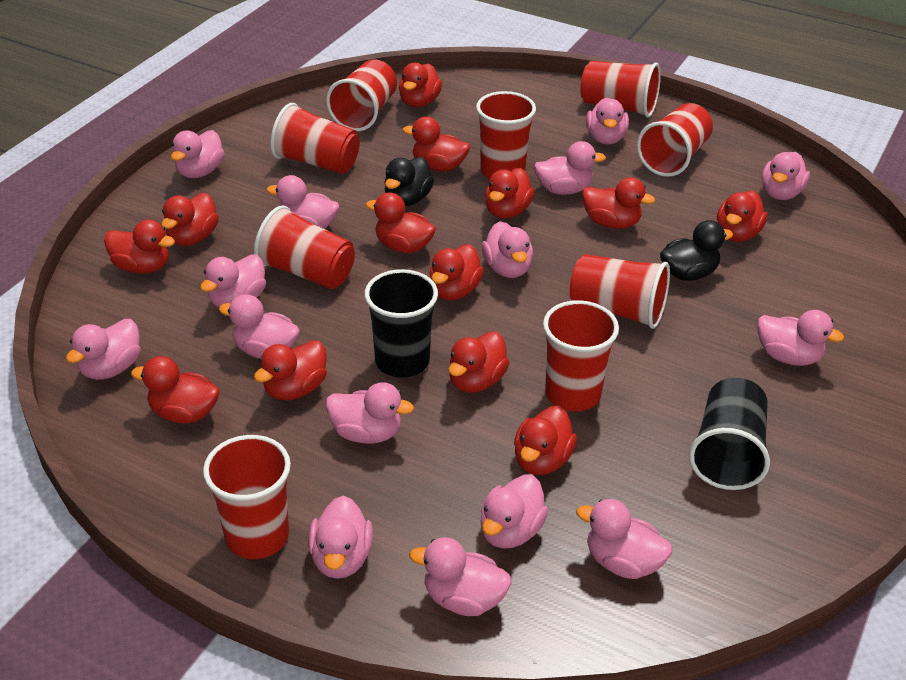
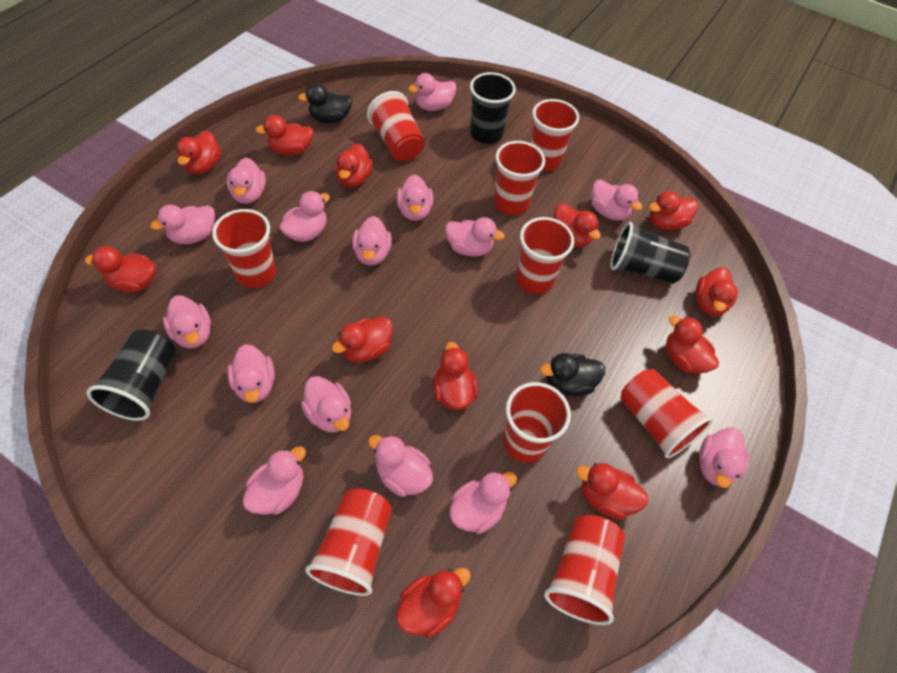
black cup: 2 -> 3
red duck: 13 -> 12

